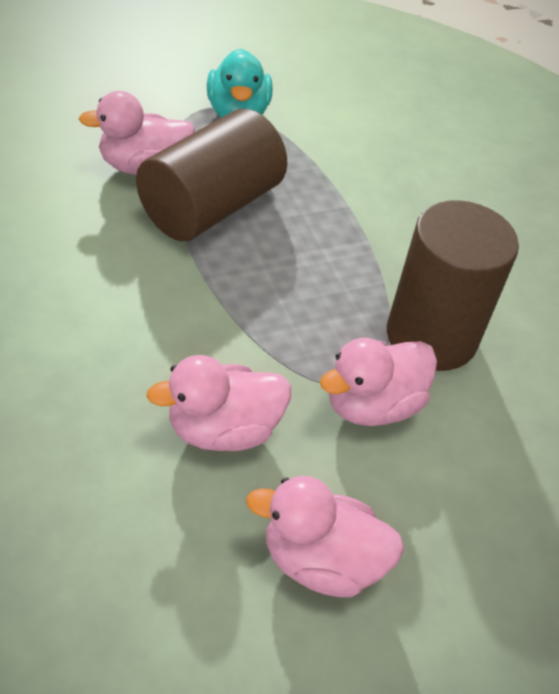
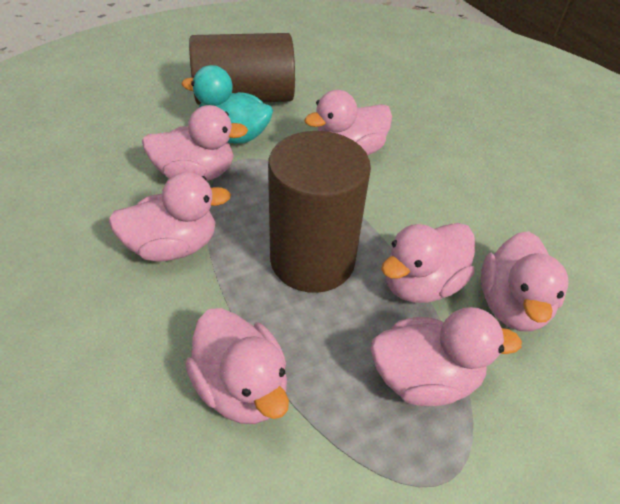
pink duck: 4 -> 7

